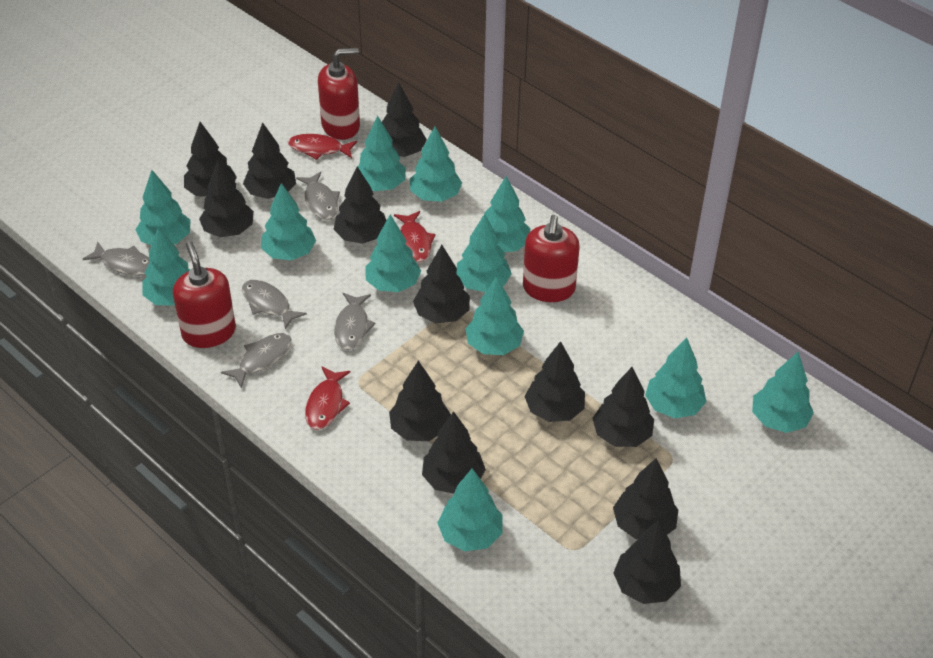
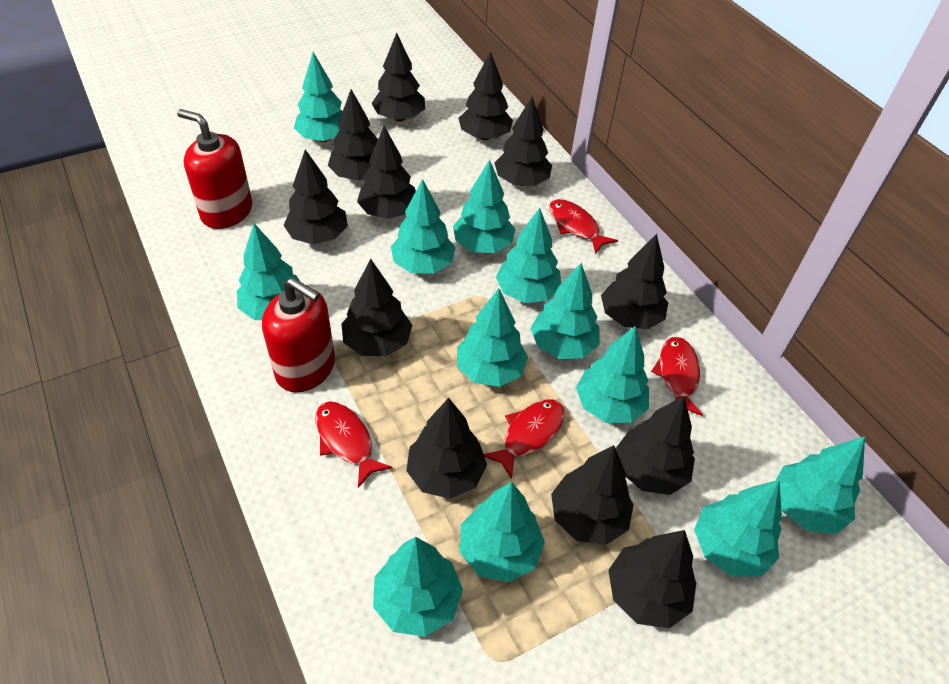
grey fish: 5 -> 0
red fish: 3 -> 4
red soap dispenser: 3 -> 2

